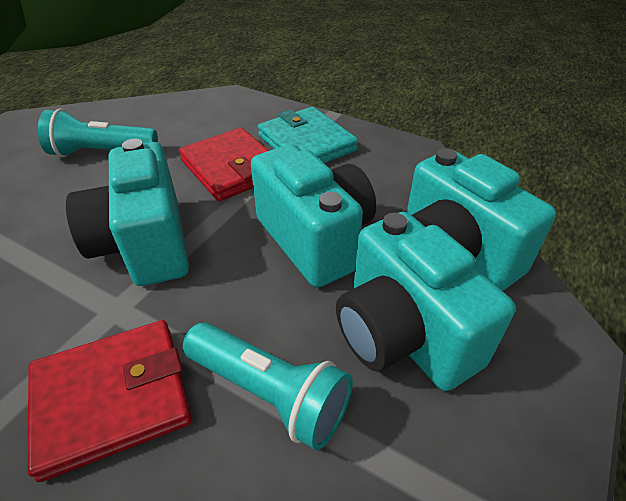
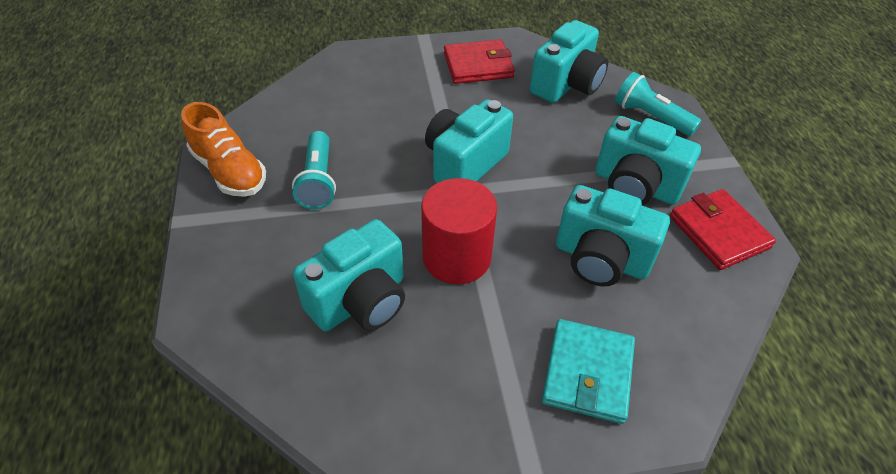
orange shoe: 0 -> 1
red cylinder: 0 -> 1
turquoise camera: 4 -> 5

